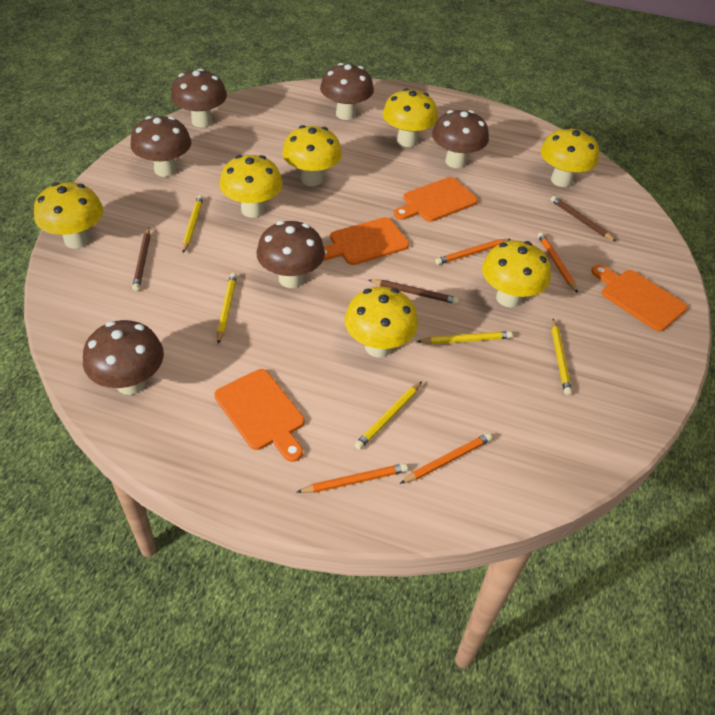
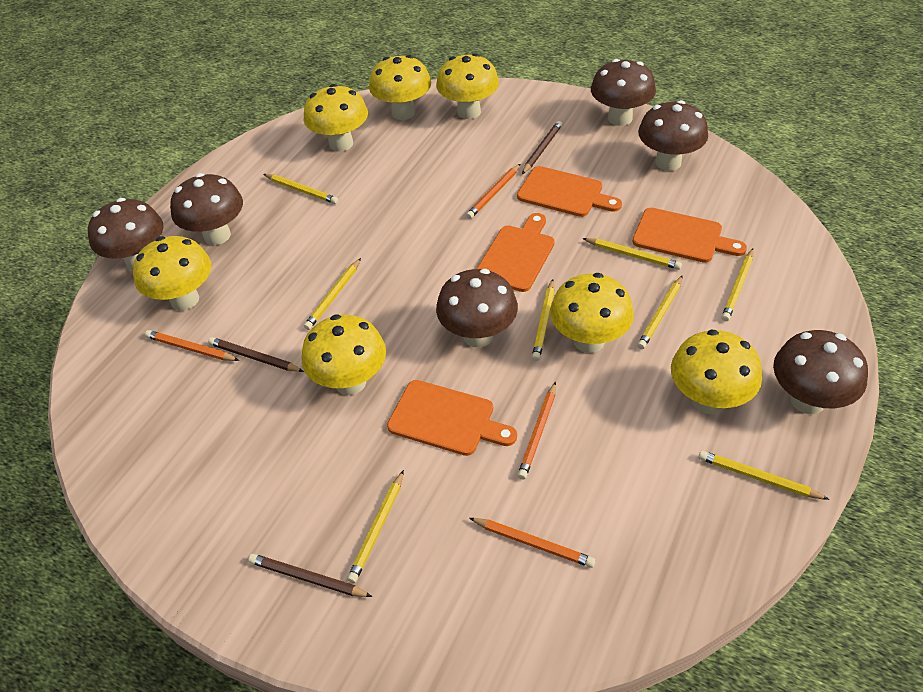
yellow pencil: 5 -> 8

